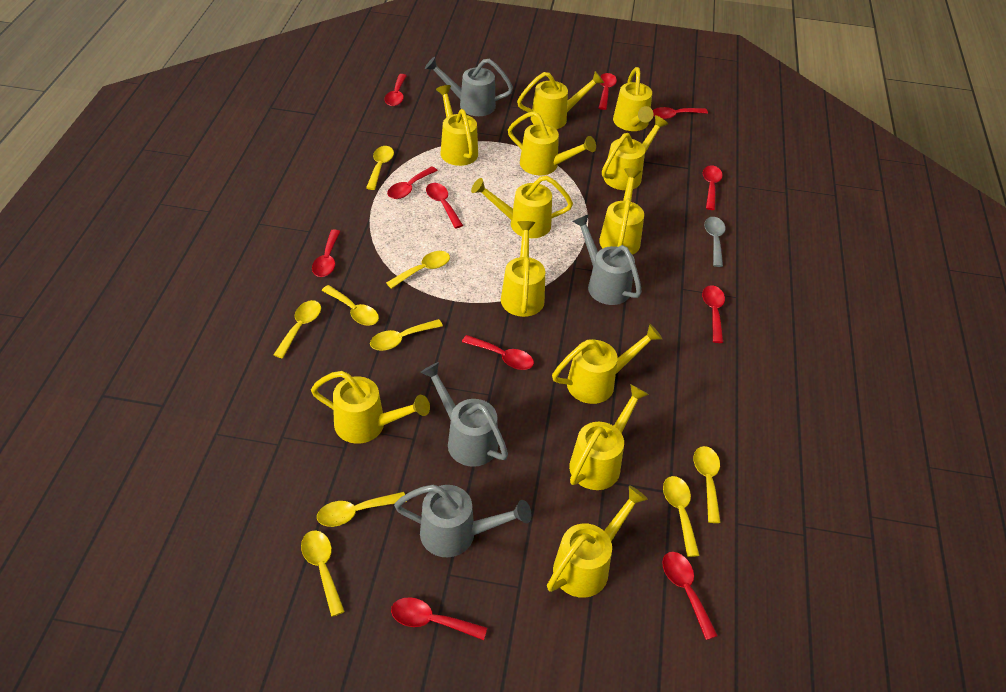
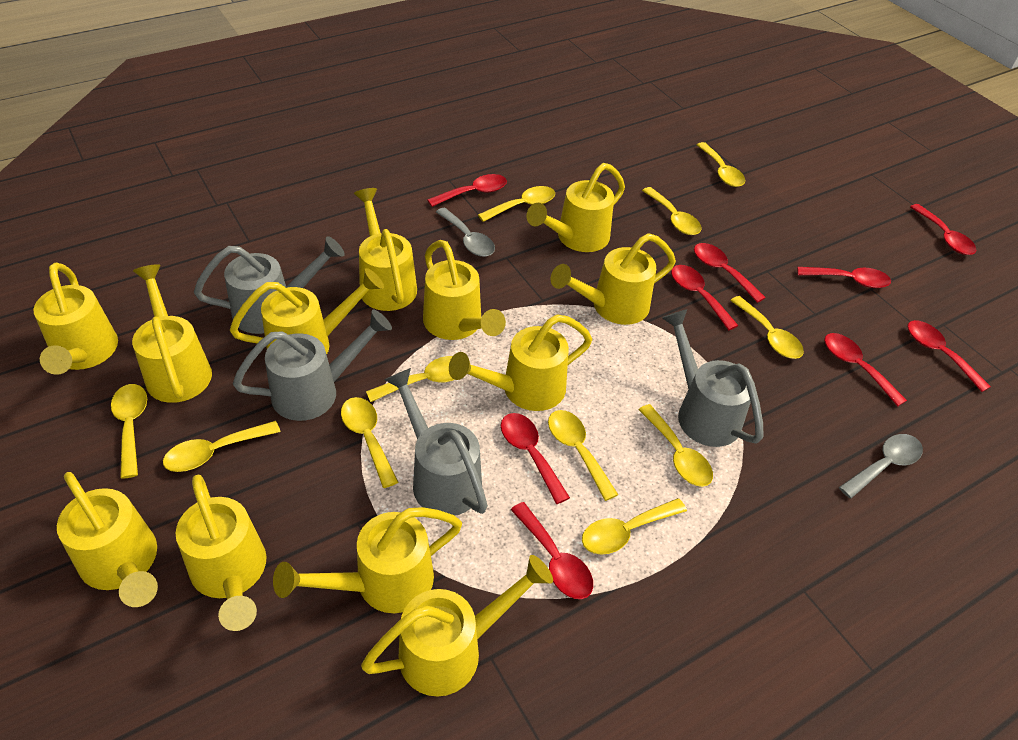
grey spoon: 1 -> 2
red spoon: 11 -> 9
yellow spoon: 9 -> 11

